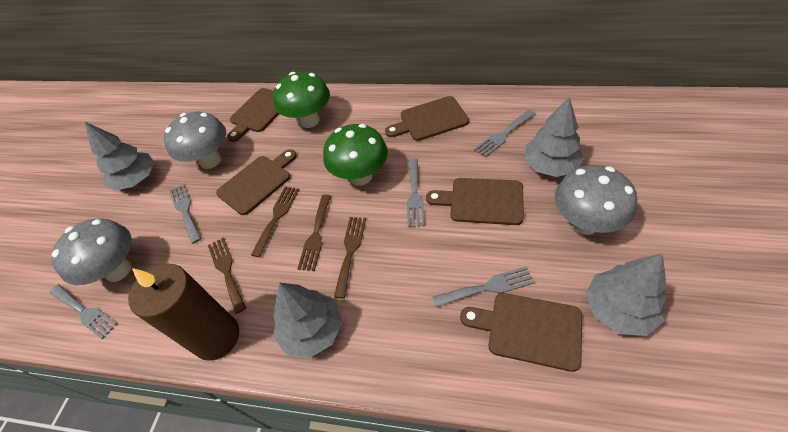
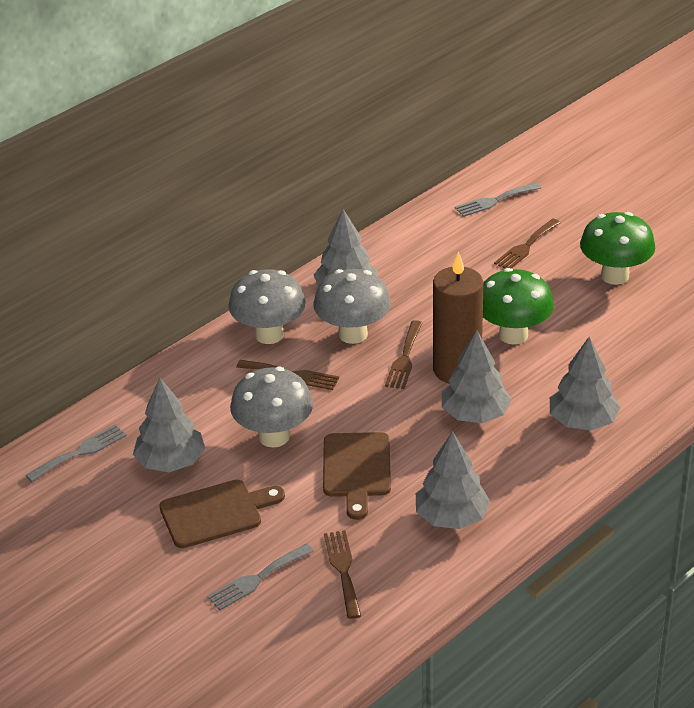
brown cutting board: 5 -> 2
grey fork: 5 -> 3
grey tree: 4 -> 5

